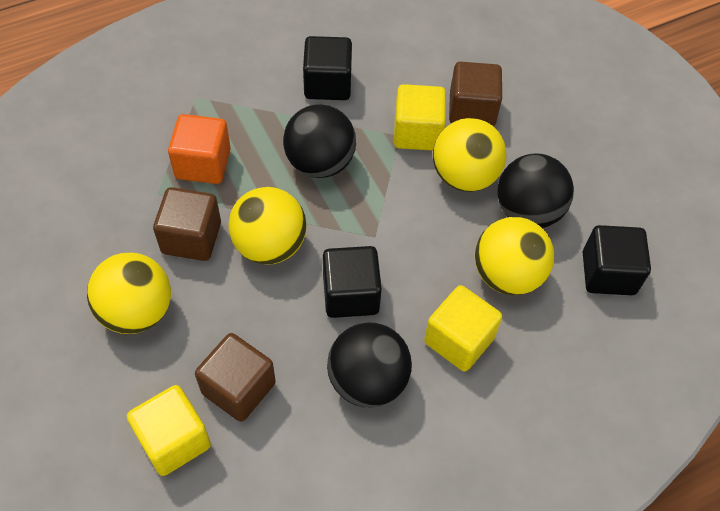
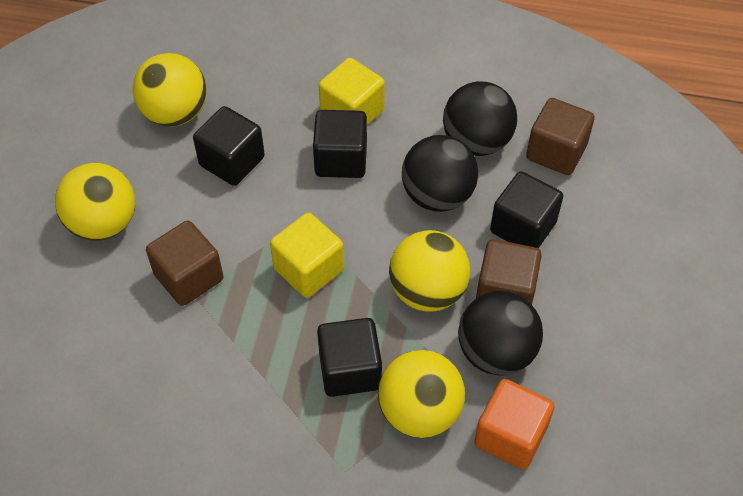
black cube: 3 -> 4
yellow cube: 3 -> 2

